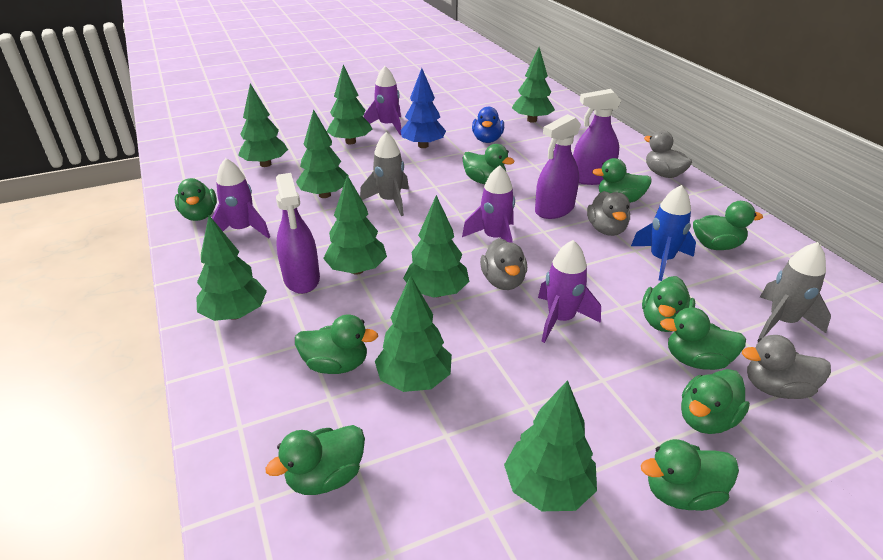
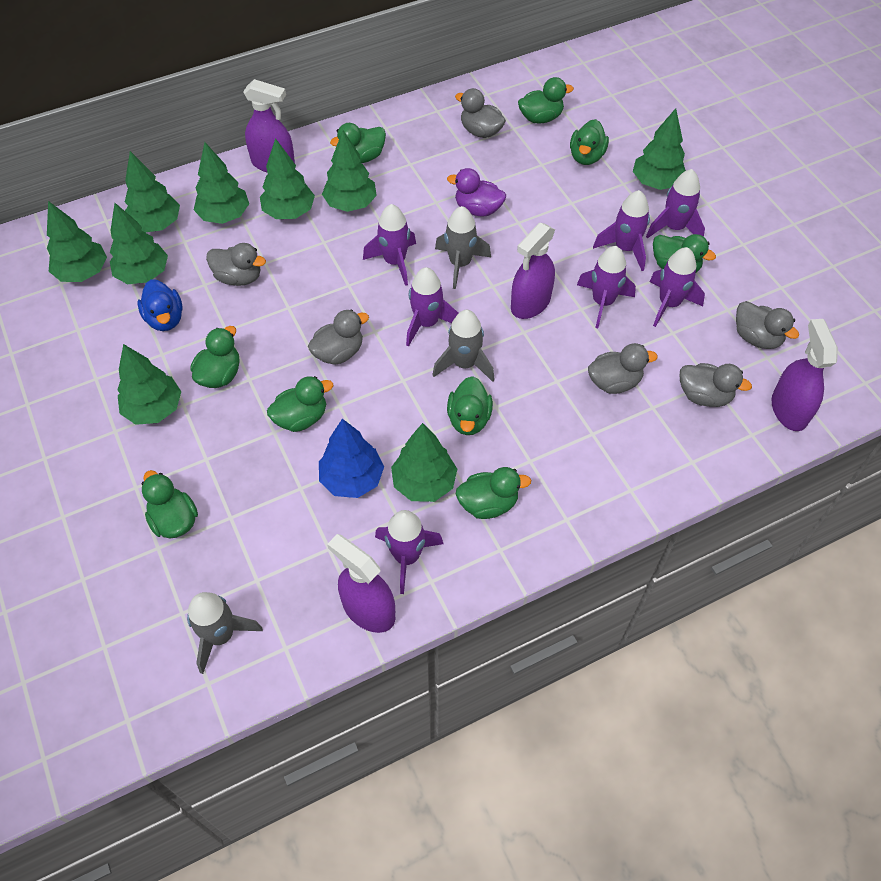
blue rocket: 1 -> 0
green duck: 10 -> 9
grey duck: 4 -> 6
grey rocket: 2 -> 3
purple duck: 0 -> 1
purple rocket: 4 -> 7
purple spray bottle: 3 -> 4

